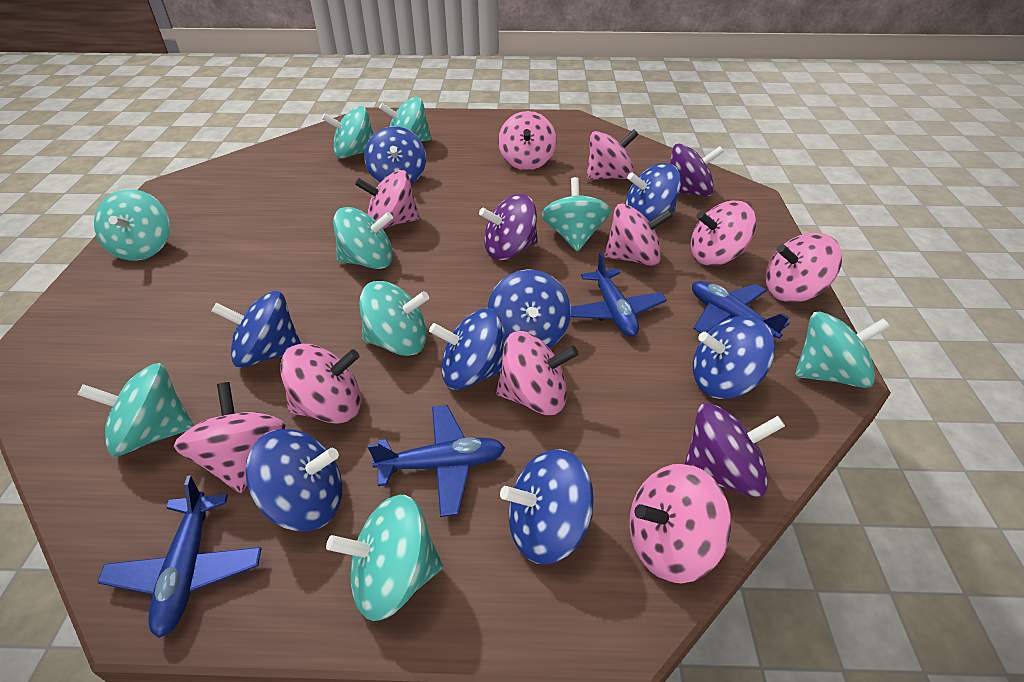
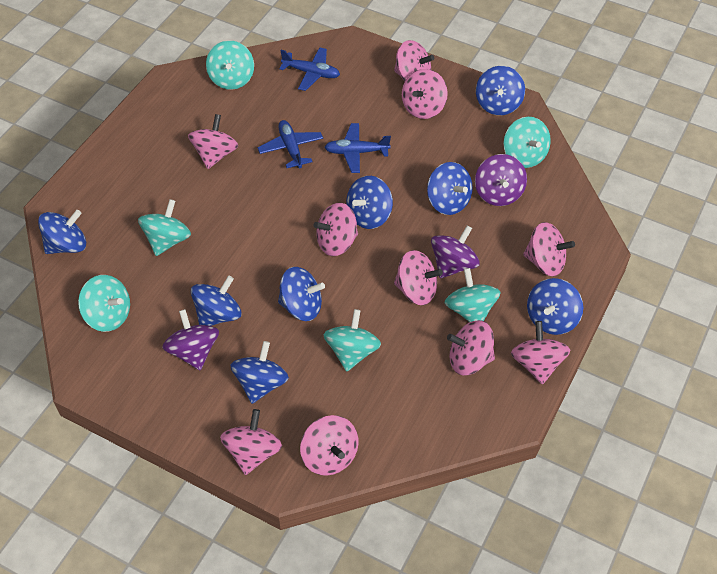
blue plane: 4 -> 3
turquoise spinning top: 9 -> 6

